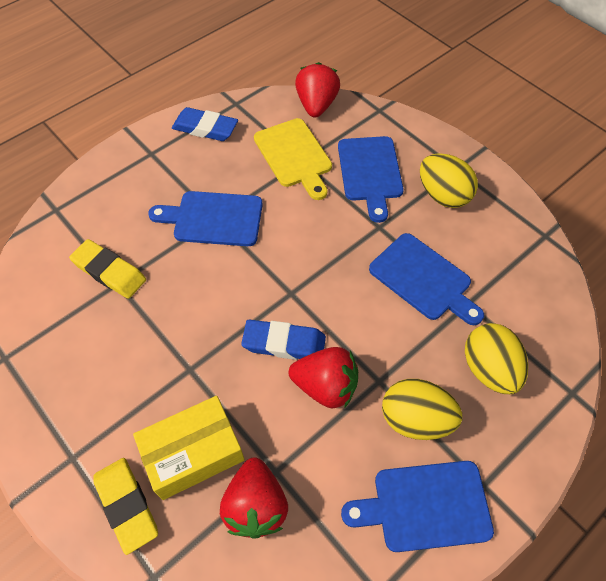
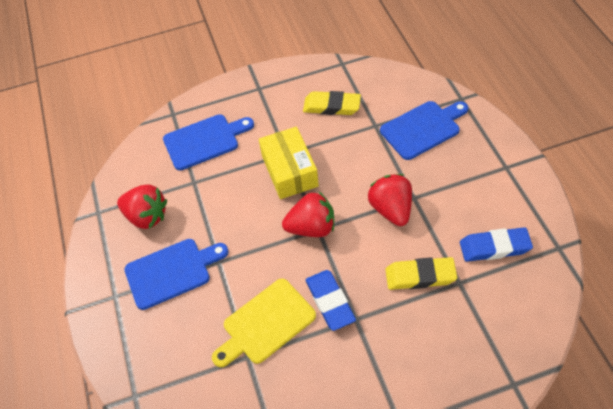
blue cutting board: 4 -> 3
yellow egg: 3 -> 0

